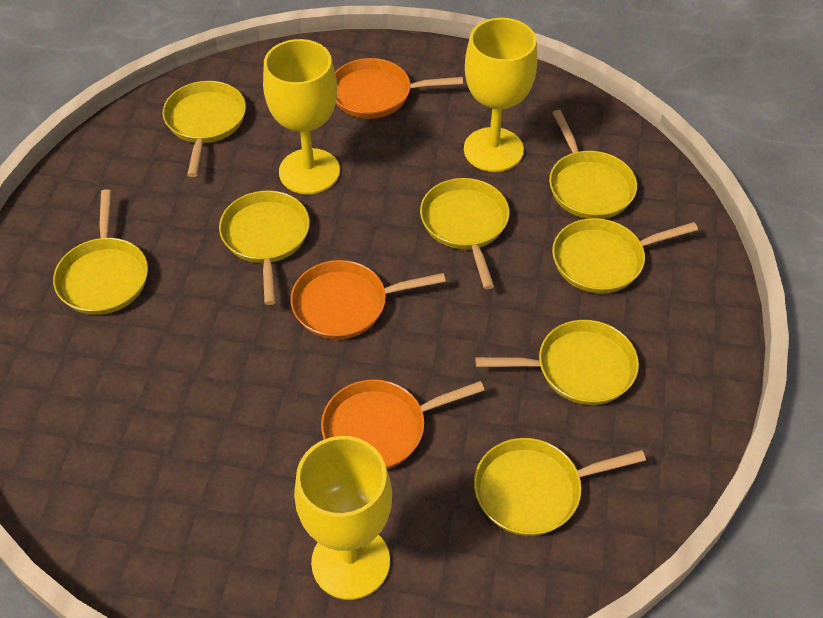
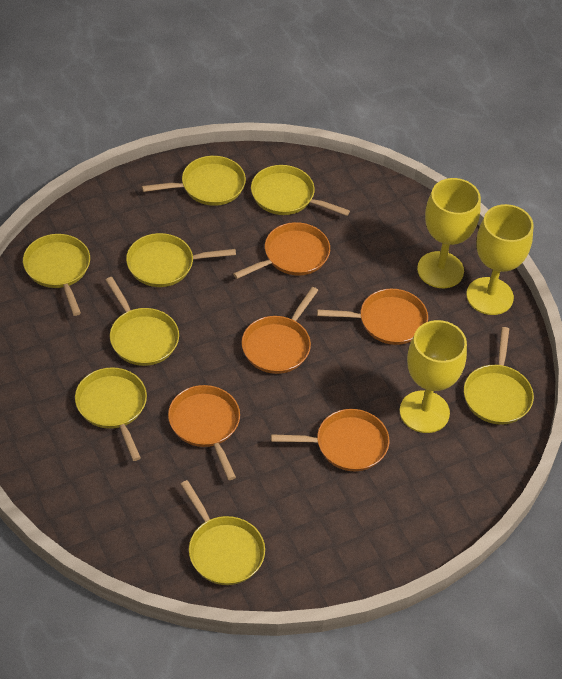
orange pan: 3 -> 5

